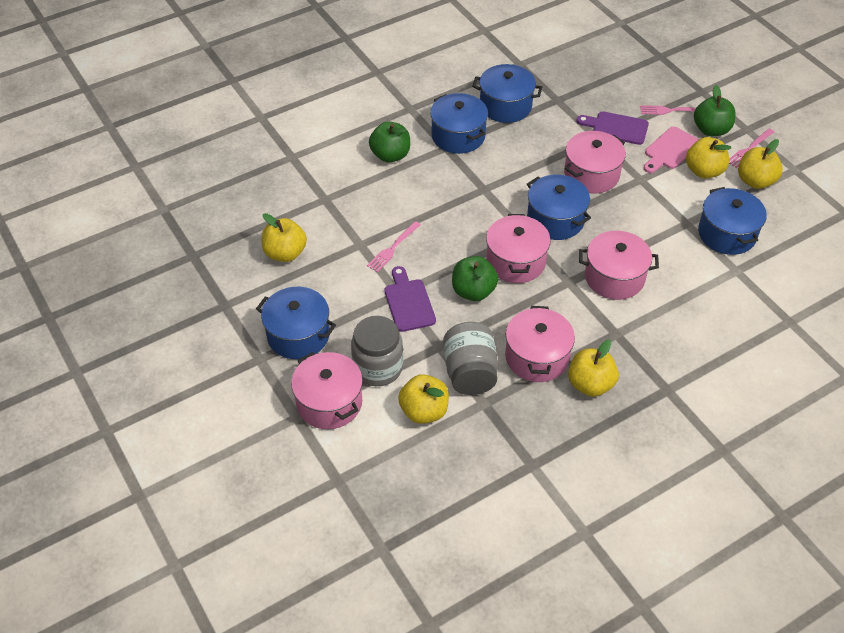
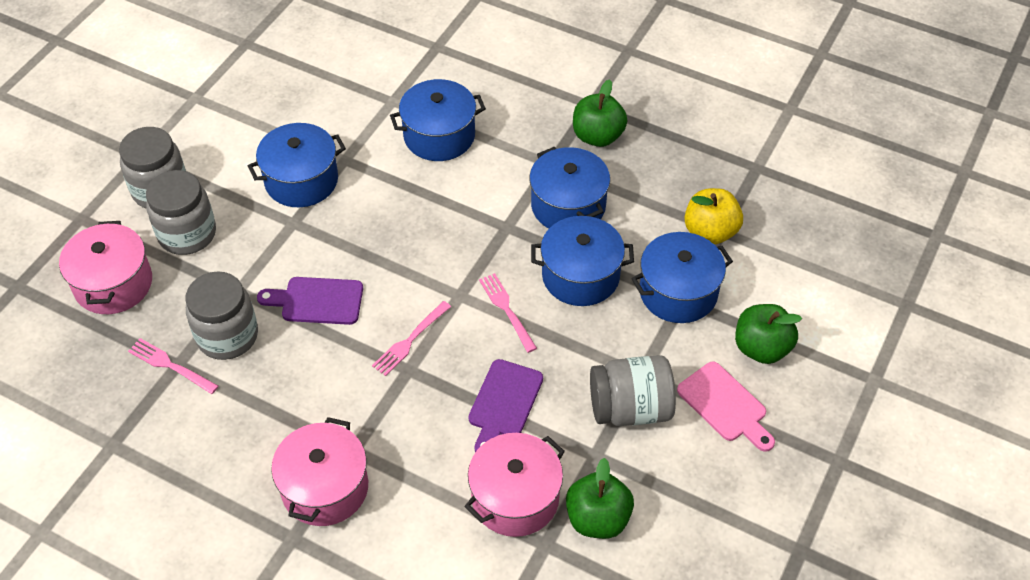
grey jar: 2 -> 4
pink pot: 5 -> 3
yellow apple: 5 -> 1

